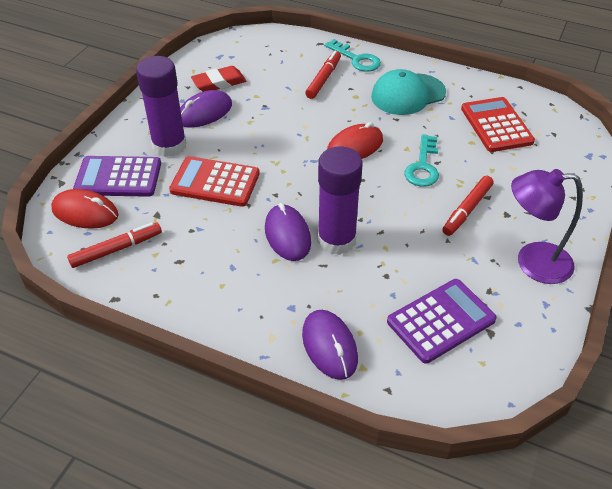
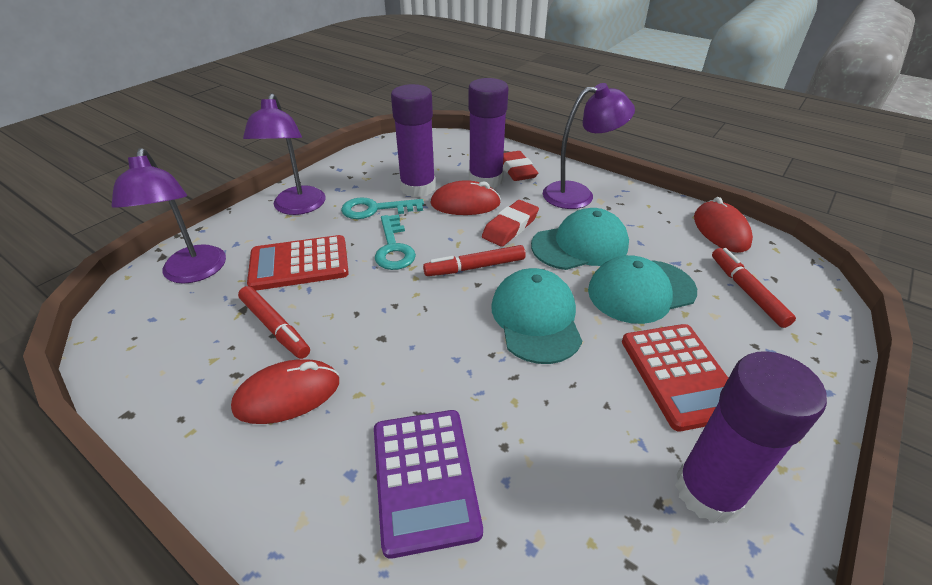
purple calculator: 2 -> 1
purple glue stick: 2 -> 3
purple lamp: 1 -> 3
purple mouse: 3 -> 0
red eraser: 1 -> 2
red mouse: 2 -> 3
turquoise cap: 1 -> 3

